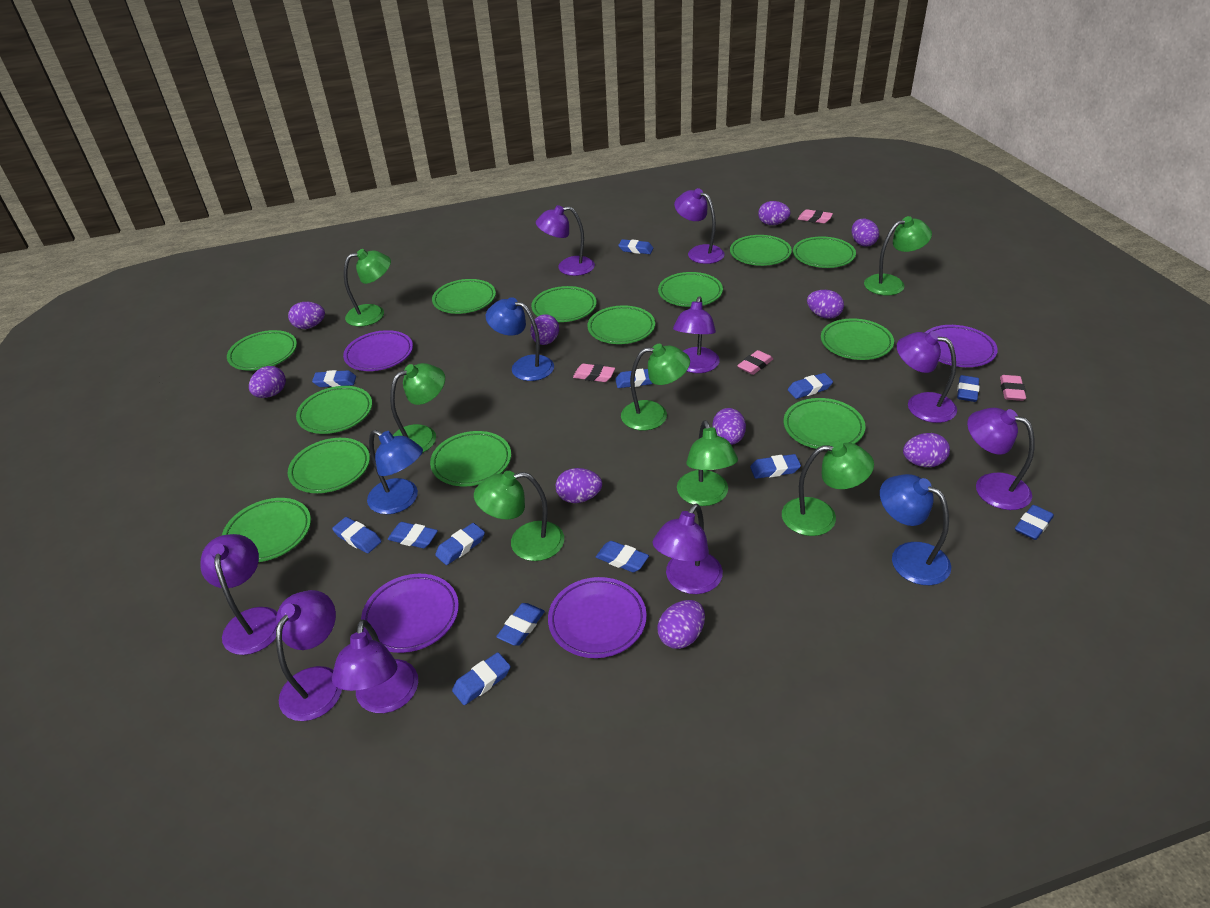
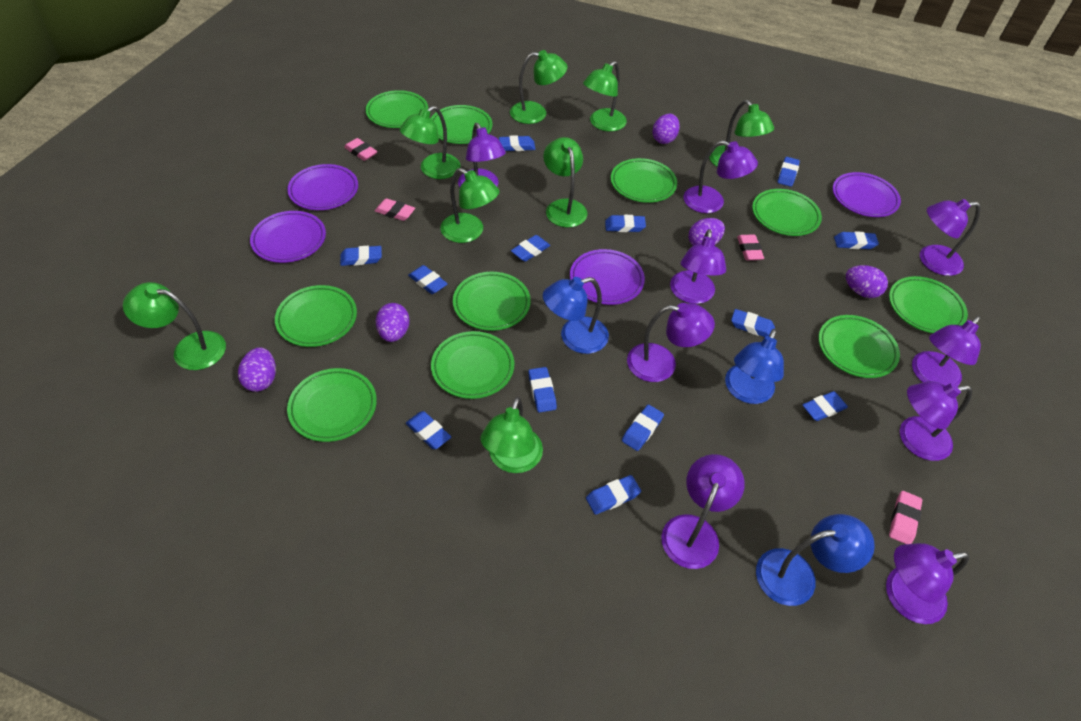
green lamp: 7 -> 8
green plate: 13 -> 10
purple egg: 10 -> 5

